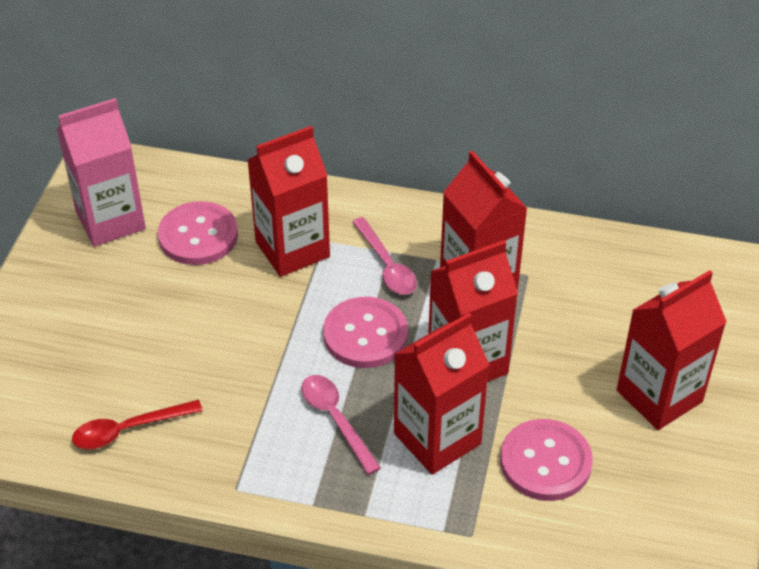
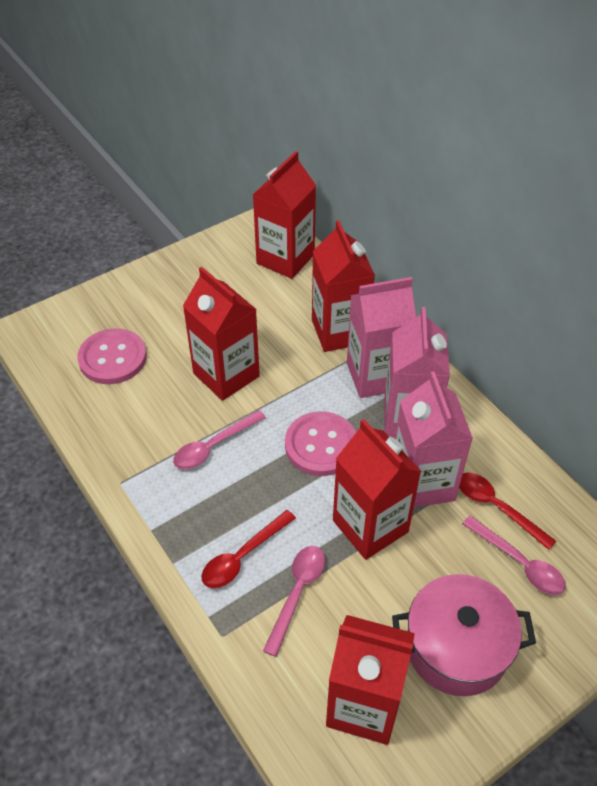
pink button: 3 -> 2
pink carton: 1 -> 3
pink pot: 0 -> 1
pink spoon: 2 -> 3
red spoon: 1 -> 2

